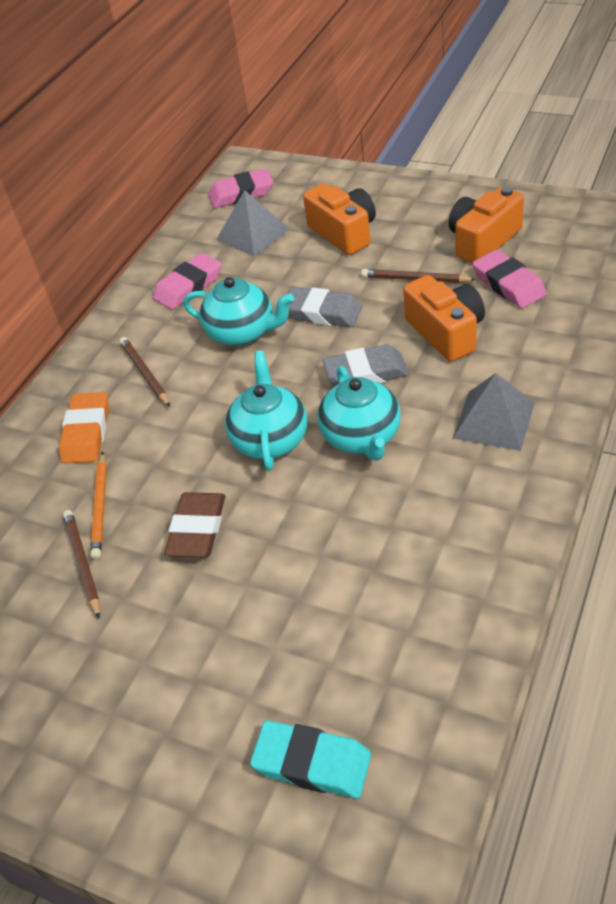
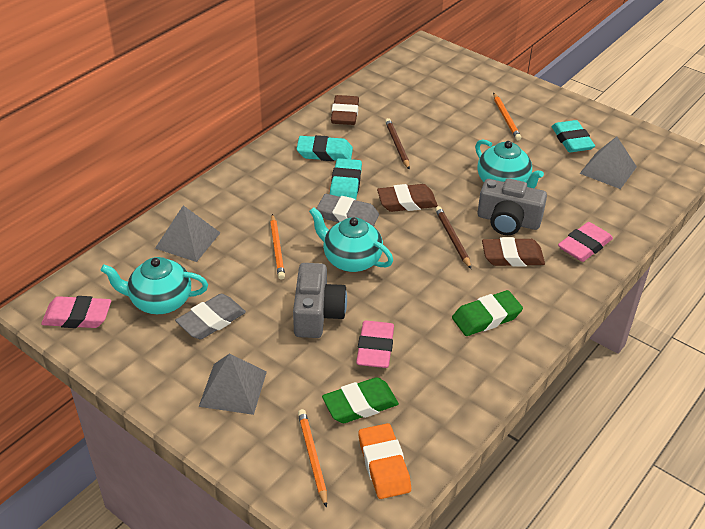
brown eraser: 1 -> 3
brown pencil: 3 -> 2
green eraser: 0 -> 2
grey camera: 0 -> 2
grey pyramid: 2 -> 3
orange camera: 3 -> 0
orange pencil: 1 -> 3
turquoise eraser: 1 -> 3

